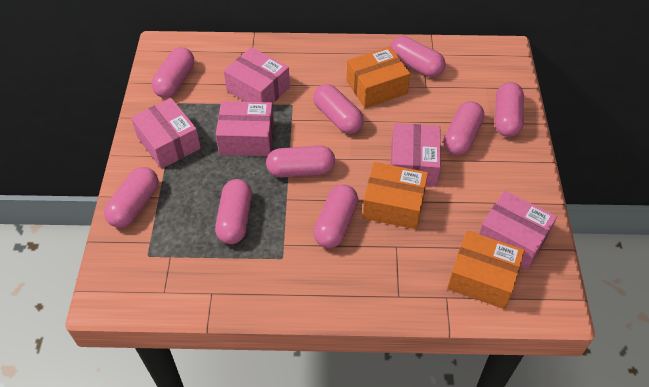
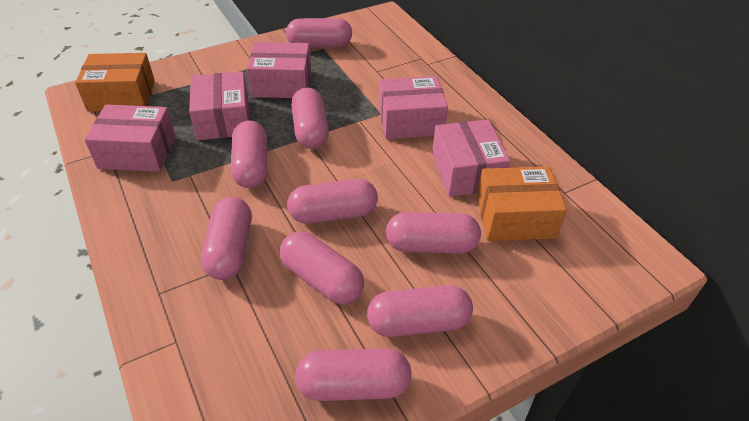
orange box: 3 -> 2

